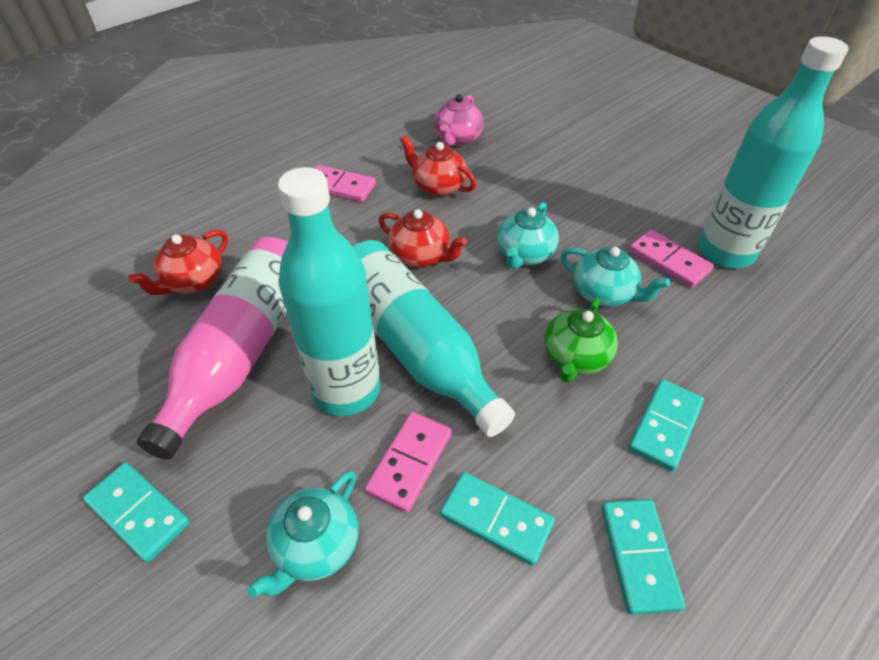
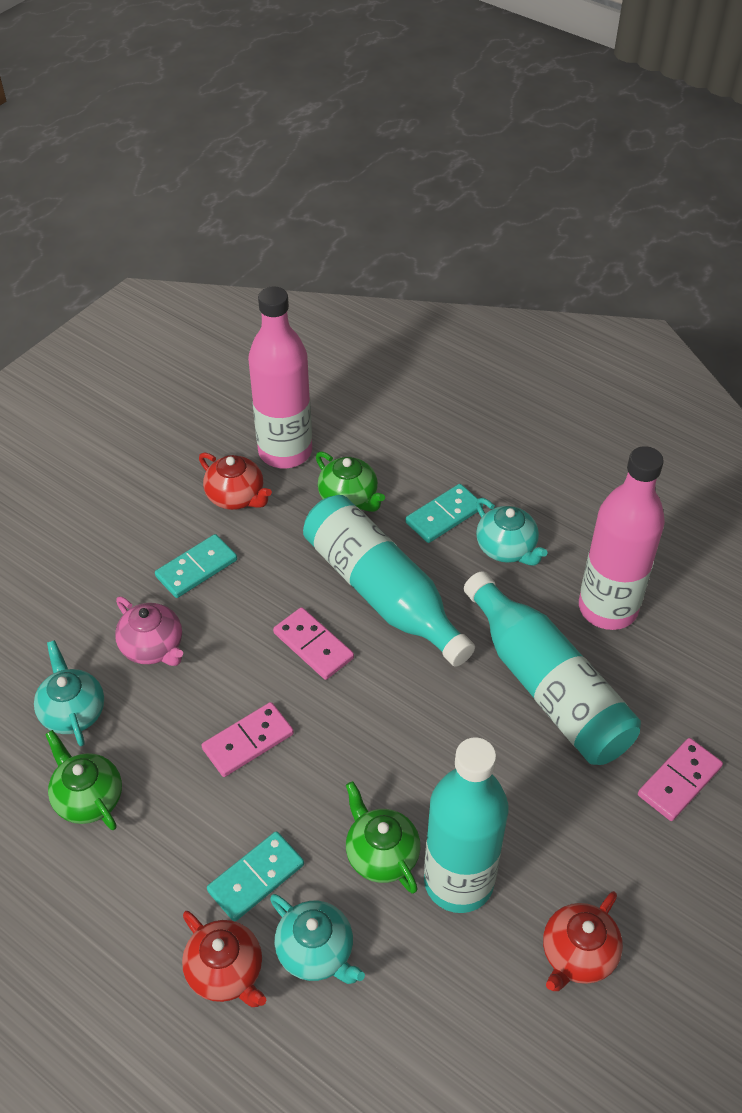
green teapot: 1 -> 3
pink bottle: 1 -> 2
turquoise domino: 4 -> 3

